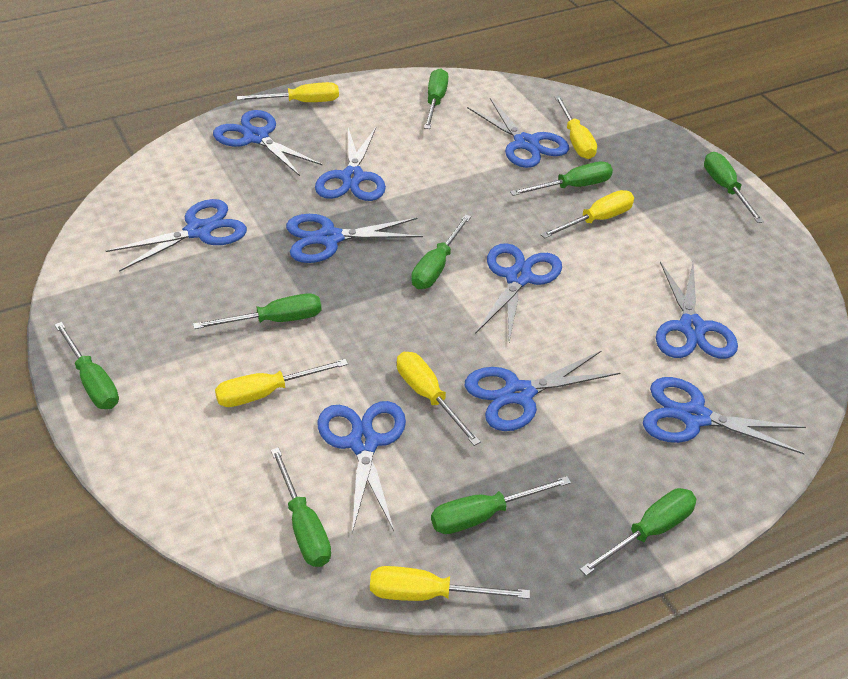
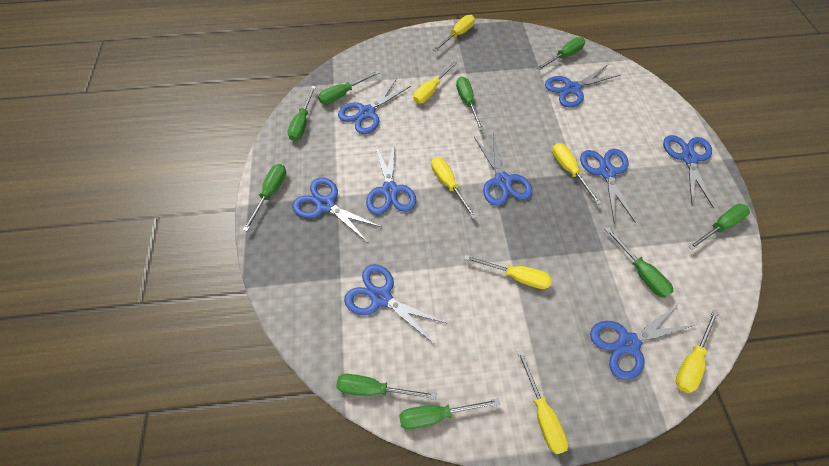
blue scissors: 10 -> 9
yellow screwdriver: 6 -> 7

